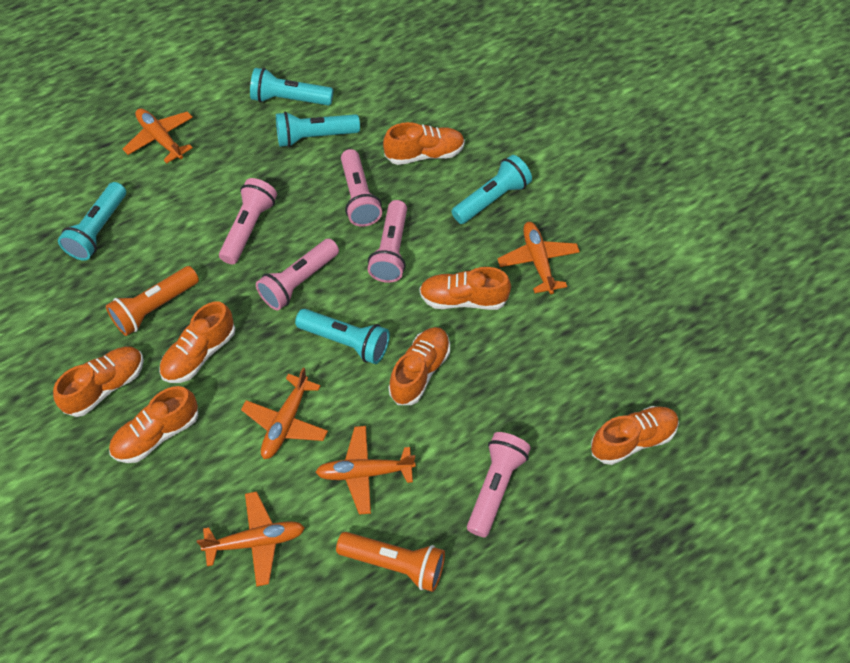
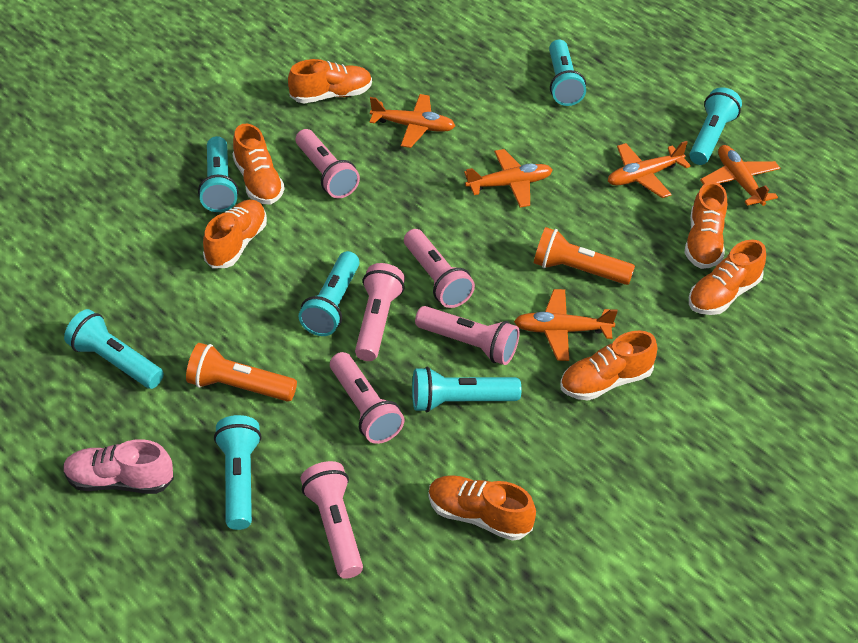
pink flashlight: 5 -> 6
pink shoe: 0 -> 1
turquoise flashlight: 5 -> 7

